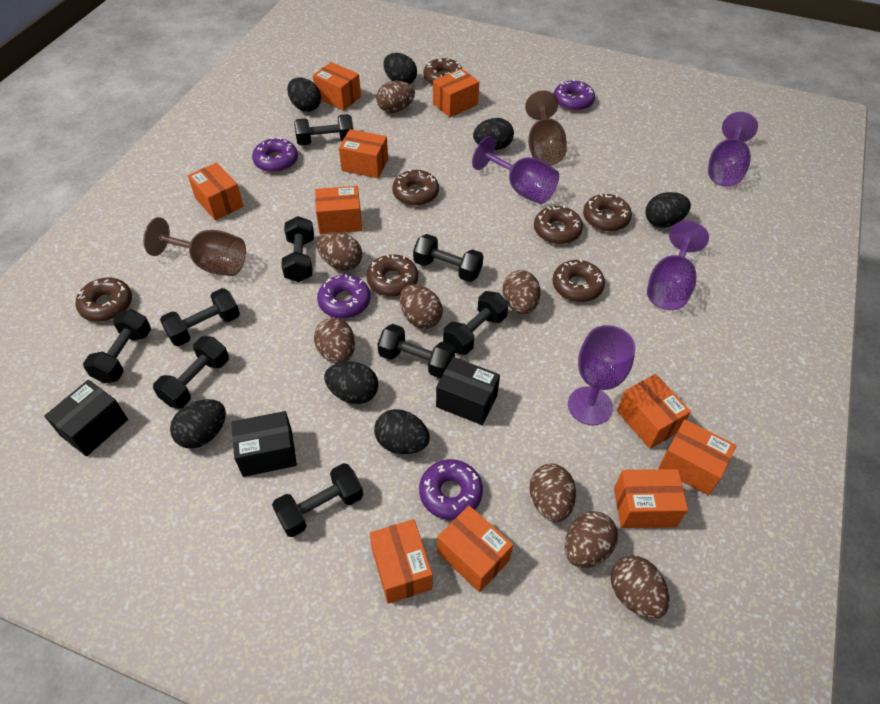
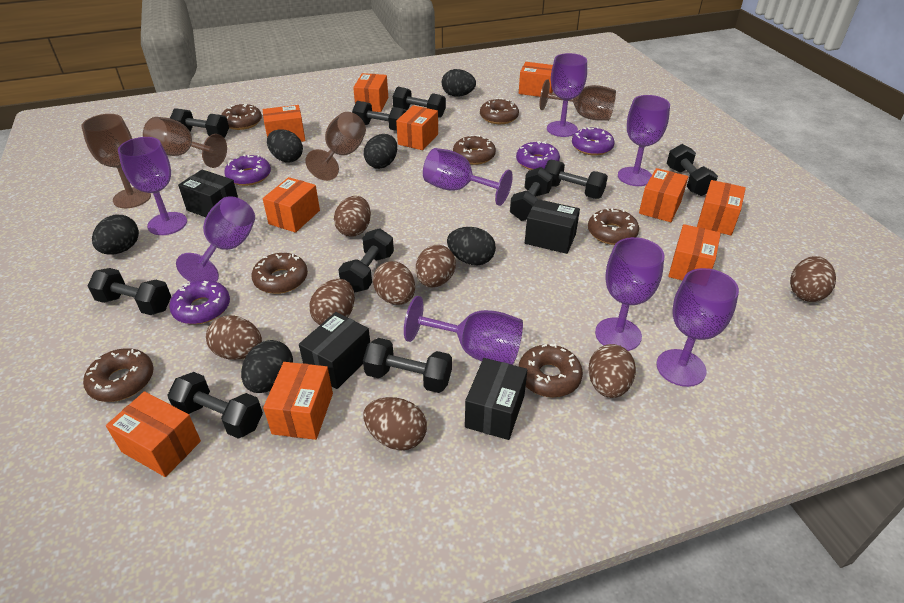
black box: 3 -> 4
black dumbbell: 9 -> 10
black egg: 7 -> 6
brown goblet: 2 -> 4
purple goblet: 4 -> 8

